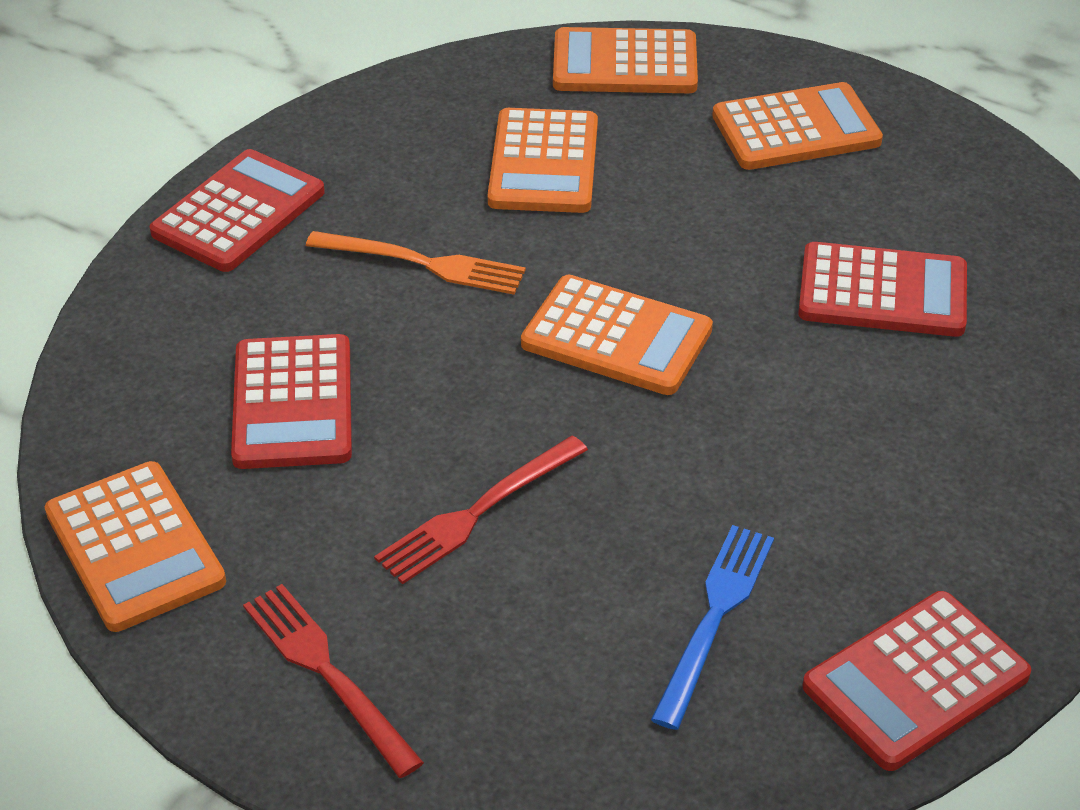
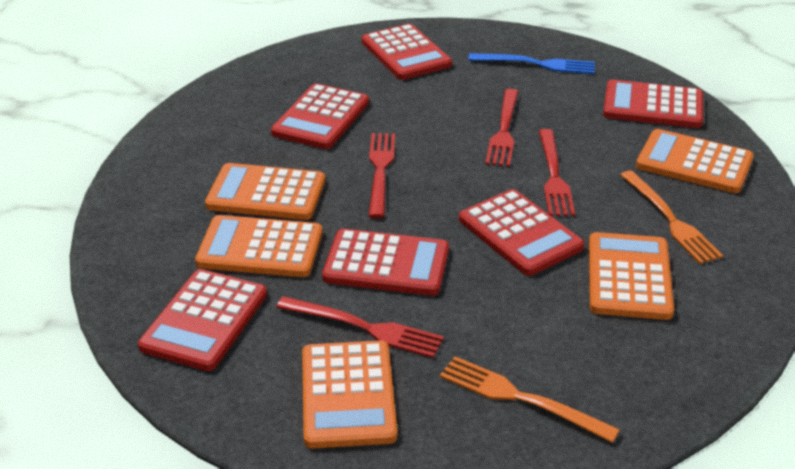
orange fork: 1 -> 2
red calculator: 4 -> 6
red fork: 2 -> 4

